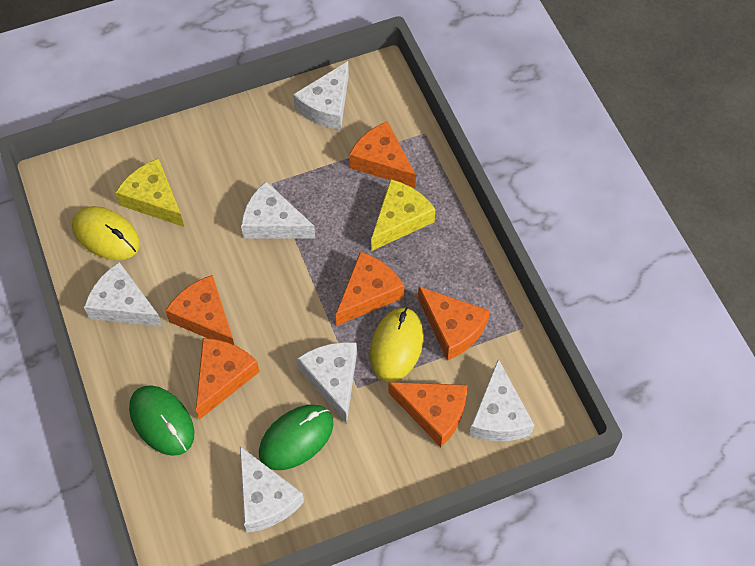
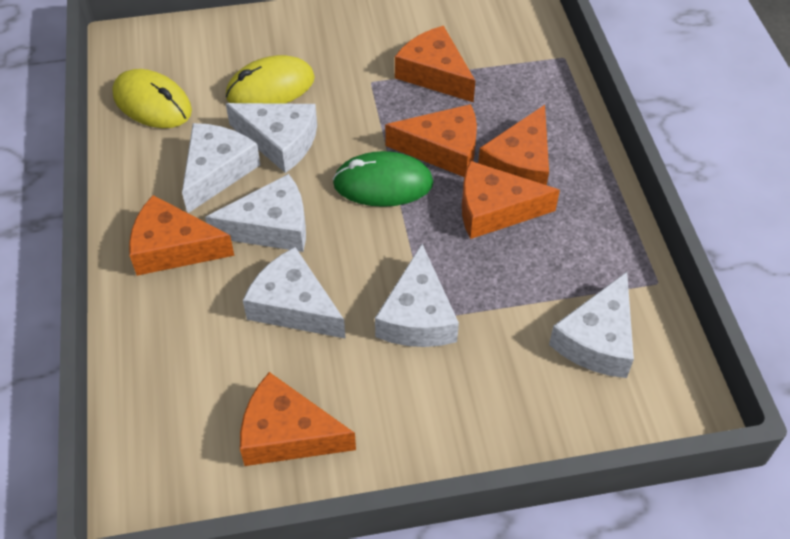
green mouse: 2 -> 1
yellow cheese: 2 -> 0

